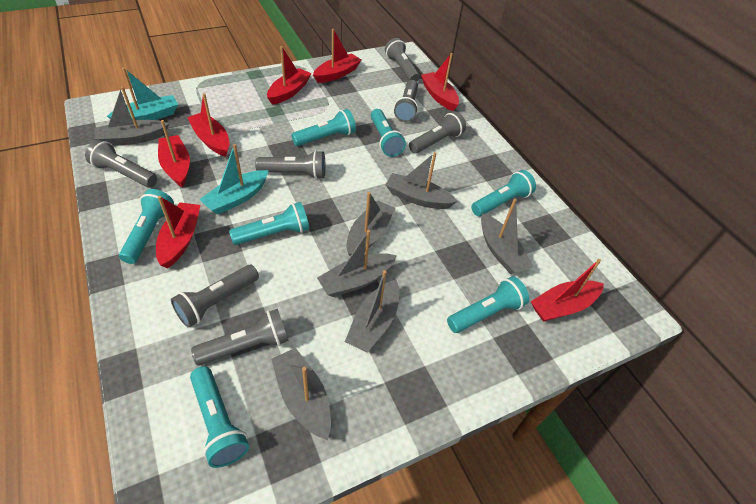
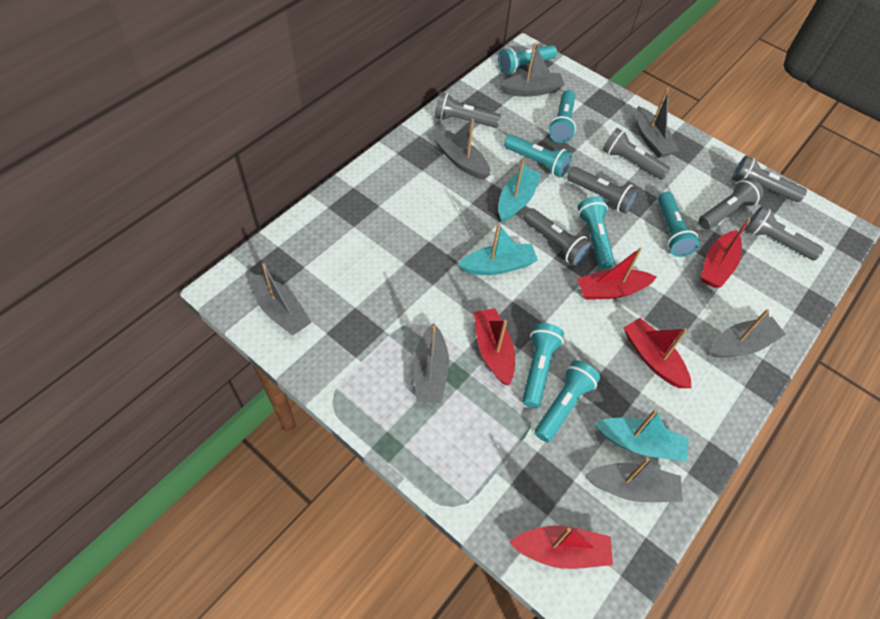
red boat: 7 -> 5
turquoise boat: 2 -> 3

